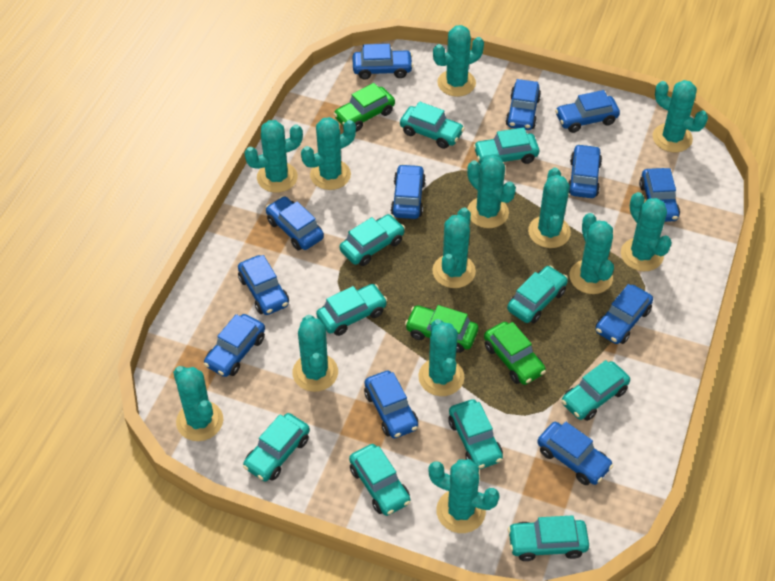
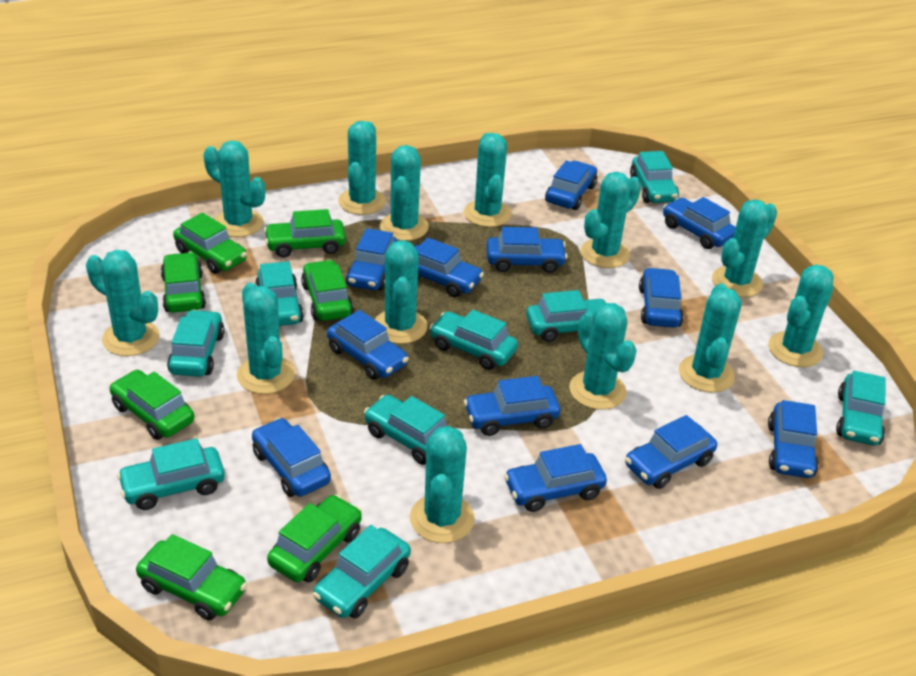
green car: 3 -> 7
turquoise car: 10 -> 9

